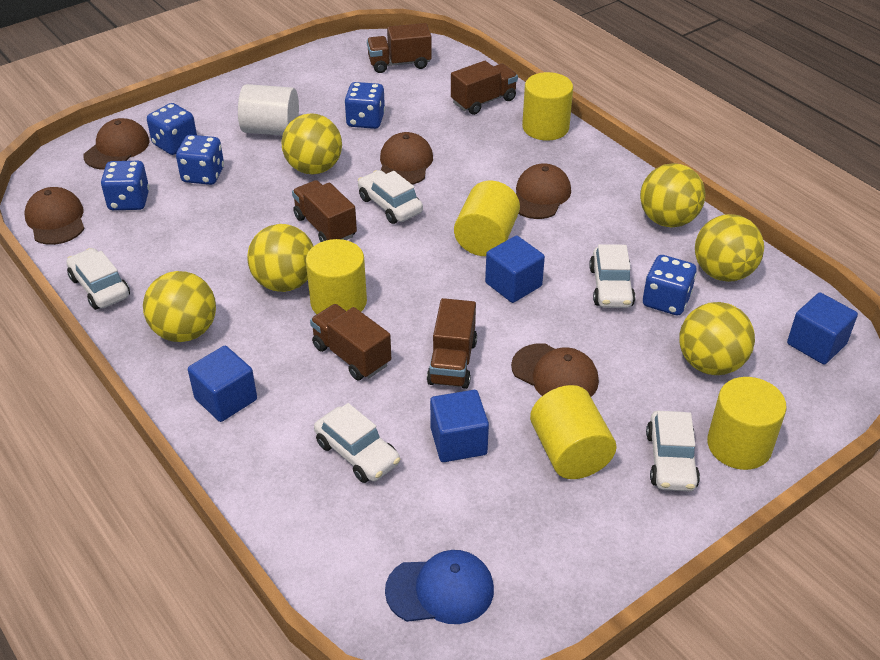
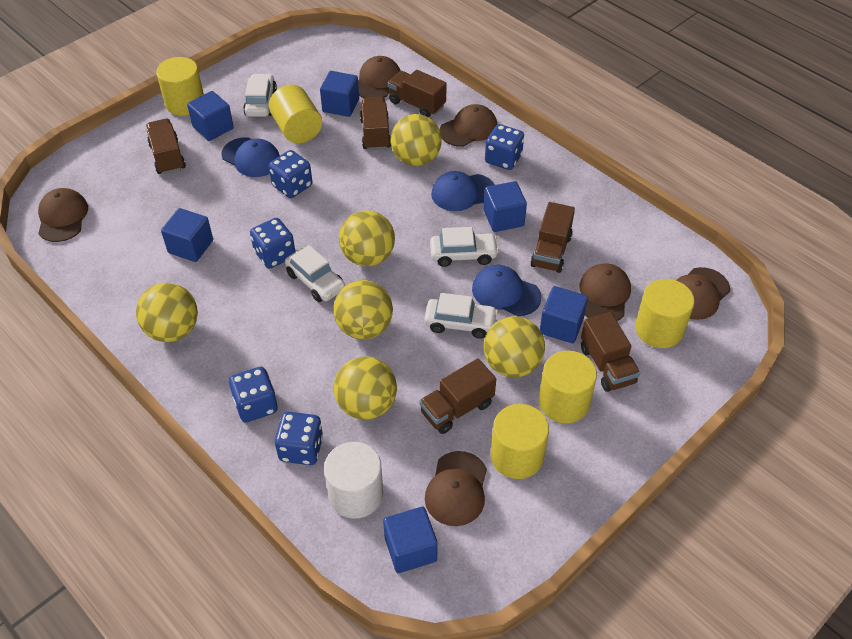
blue cap: 1 -> 3
blue cube: 4 -> 6
brown cap: 5 -> 6
brown truck: 5 -> 6
white car: 5 -> 4

